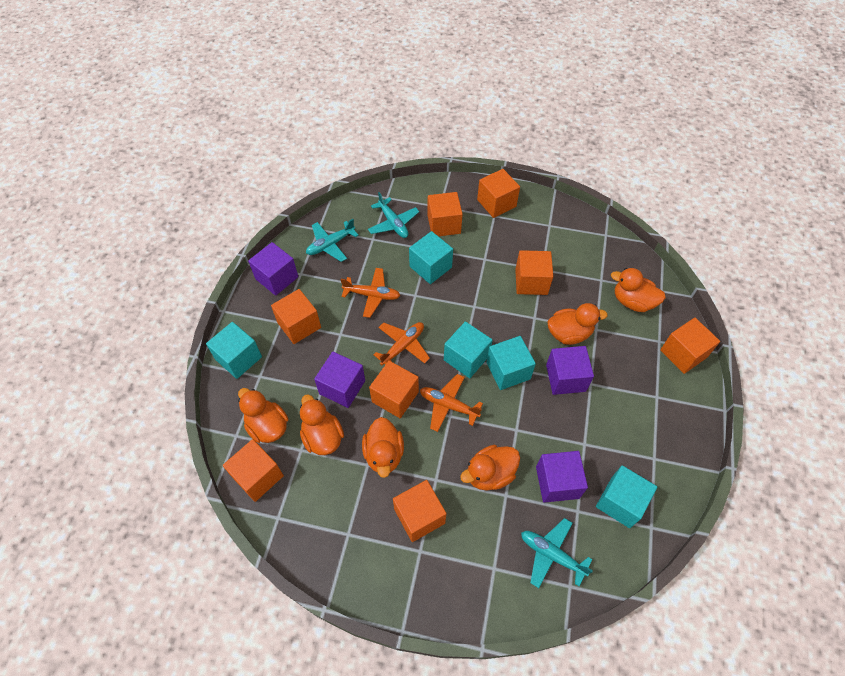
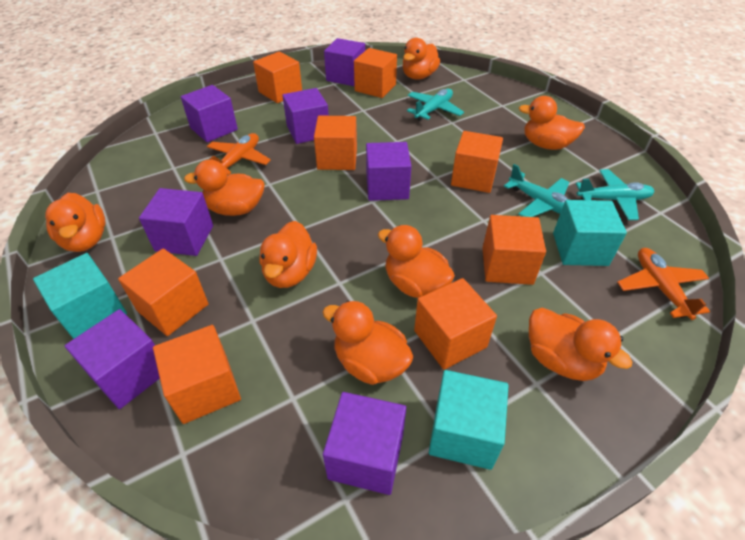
orange duck: 6 -> 8
orange plane: 3 -> 2
purple cube: 4 -> 7
turquoise cube: 5 -> 3

